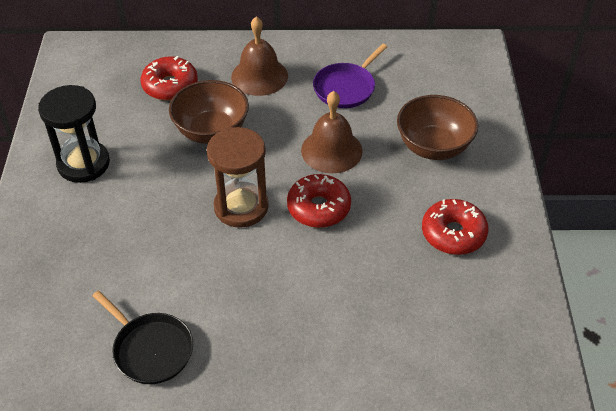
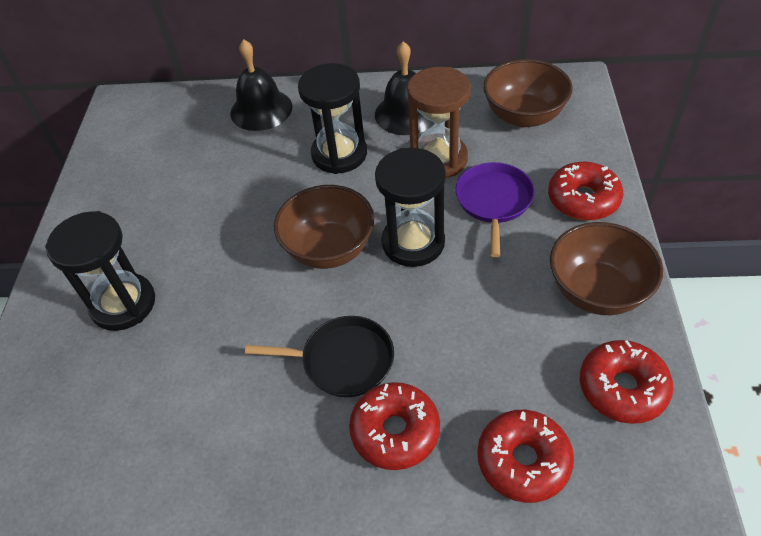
black bell: 0 -> 2
black hourglass: 1 -> 3
brown bell: 2 -> 0
brown bowl: 2 -> 3
red donut: 3 -> 4

